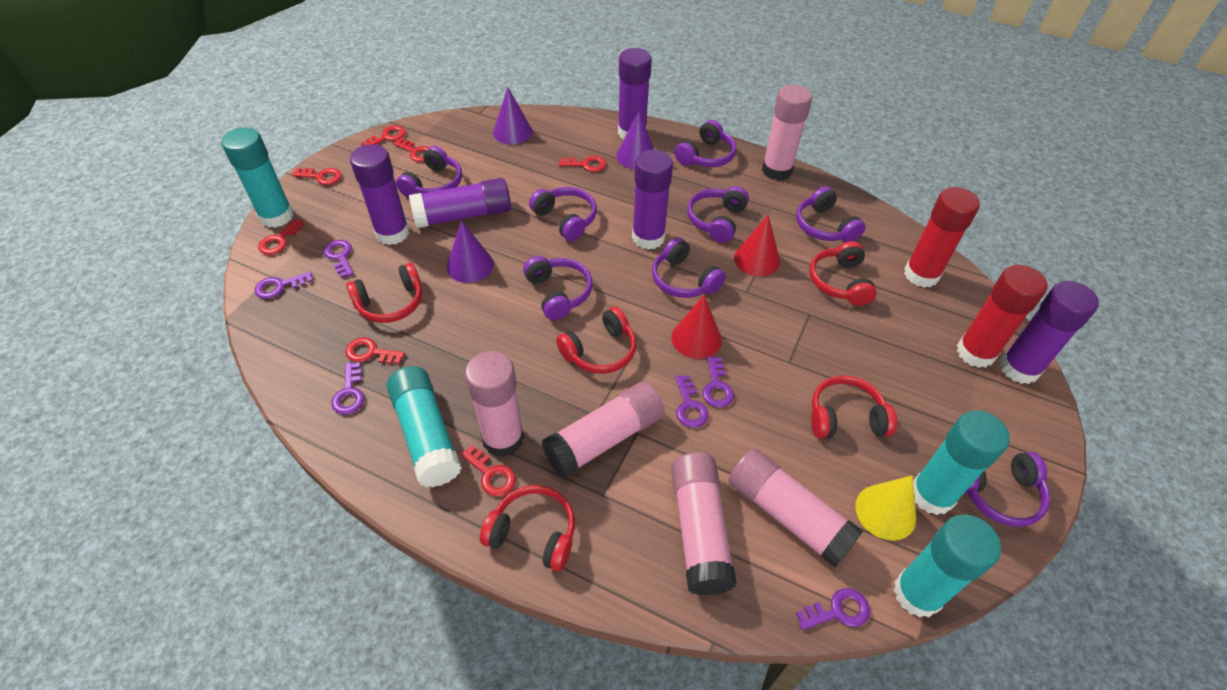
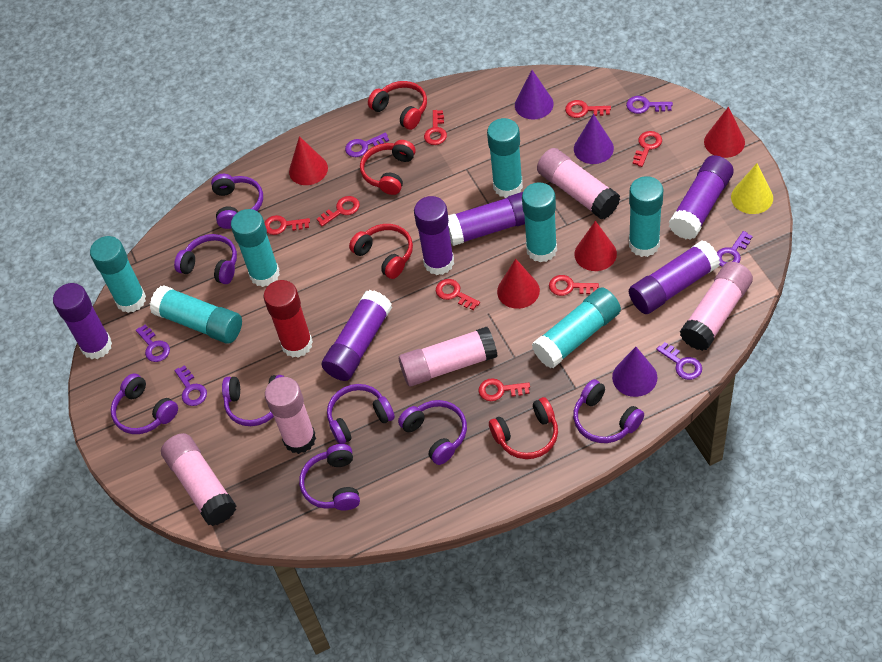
purple glue stick: 5 -> 6
red cone: 2 -> 4
red glue stick: 2 -> 1
red headphones: 5 -> 4
red key: 7 -> 8
turquoise glue stick: 4 -> 7

